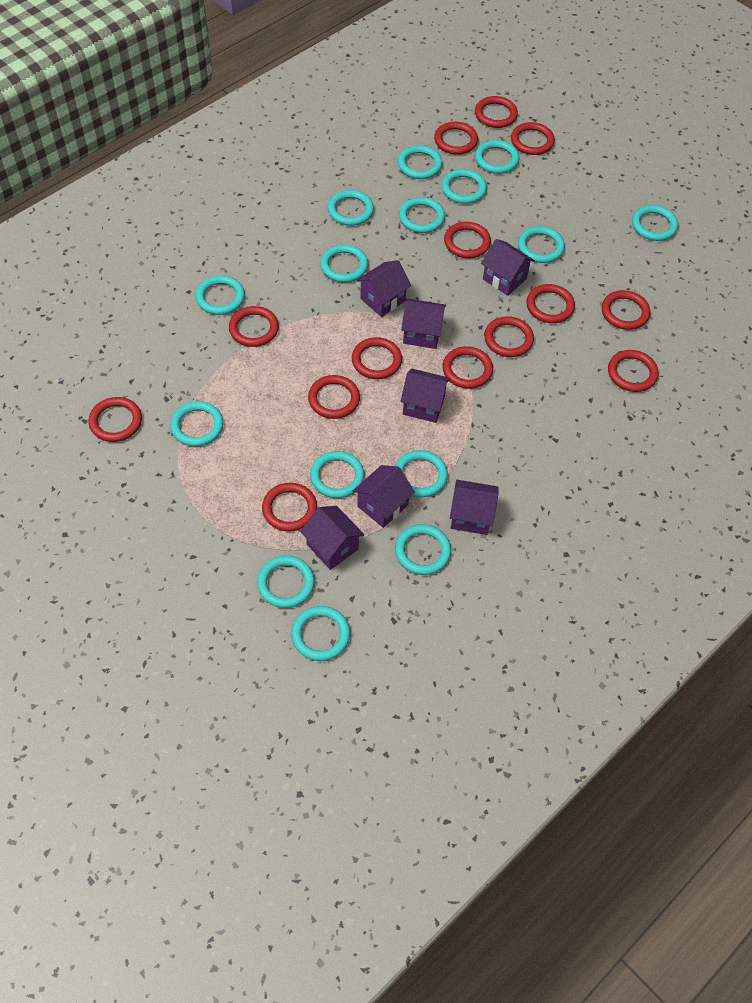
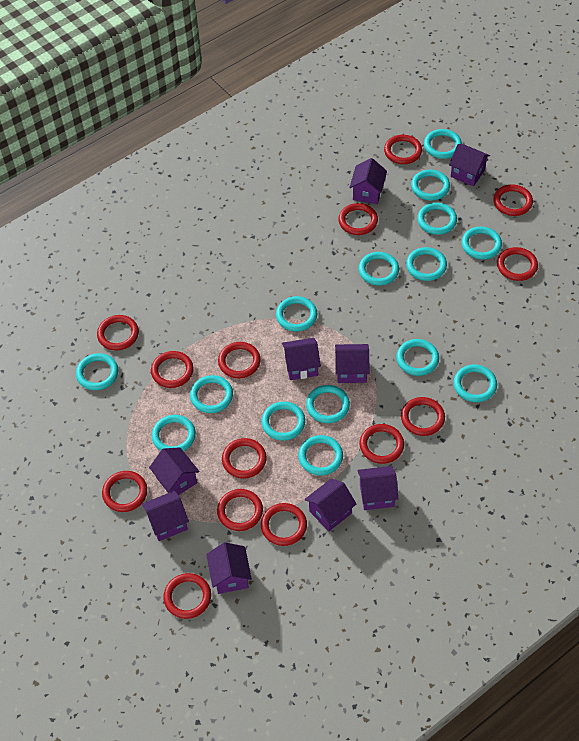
purple house: 7 -> 9

